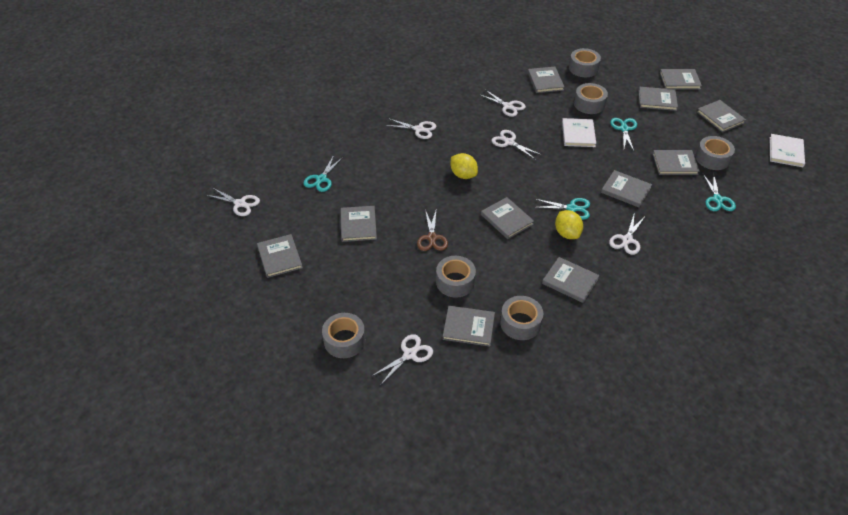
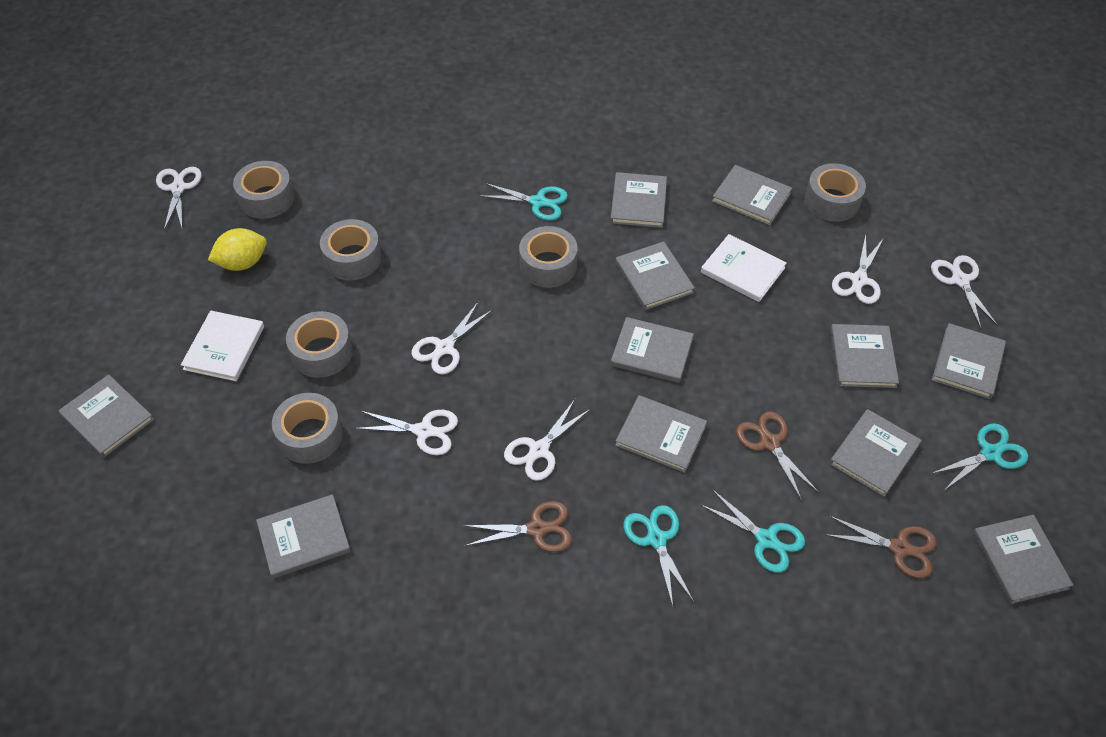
brown scissors: 1 -> 3
yellow lemon: 2 -> 1

